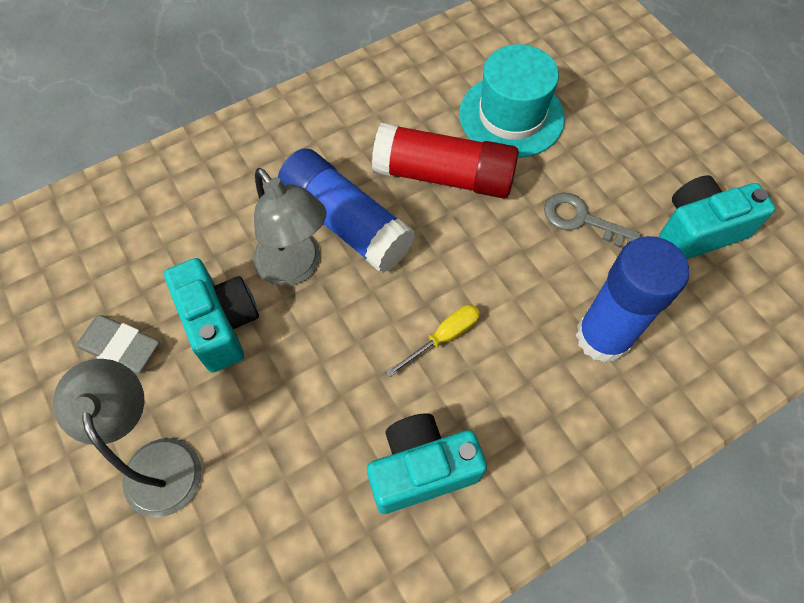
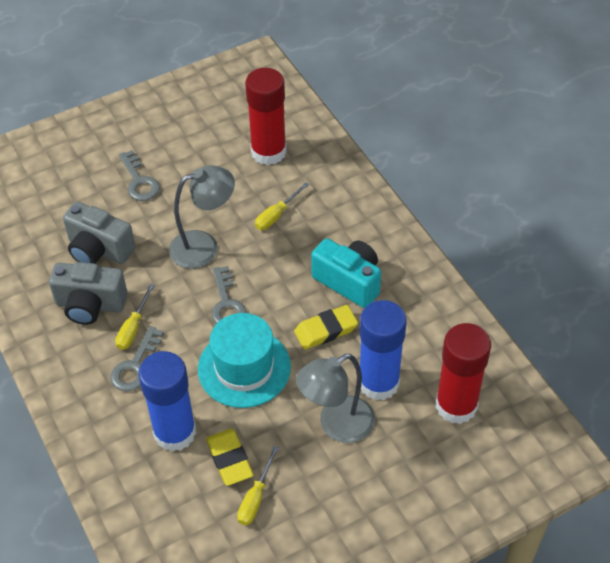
grey camera: 0 -> 2
grey eraser: 1 -> 0
grey key: 1 -> 3
red glue stick: 1 -> 2
turquoise camera: 3 -> 1
yellow eraser: 0 -> 2
yellow screwdriver: 1 -> 3

